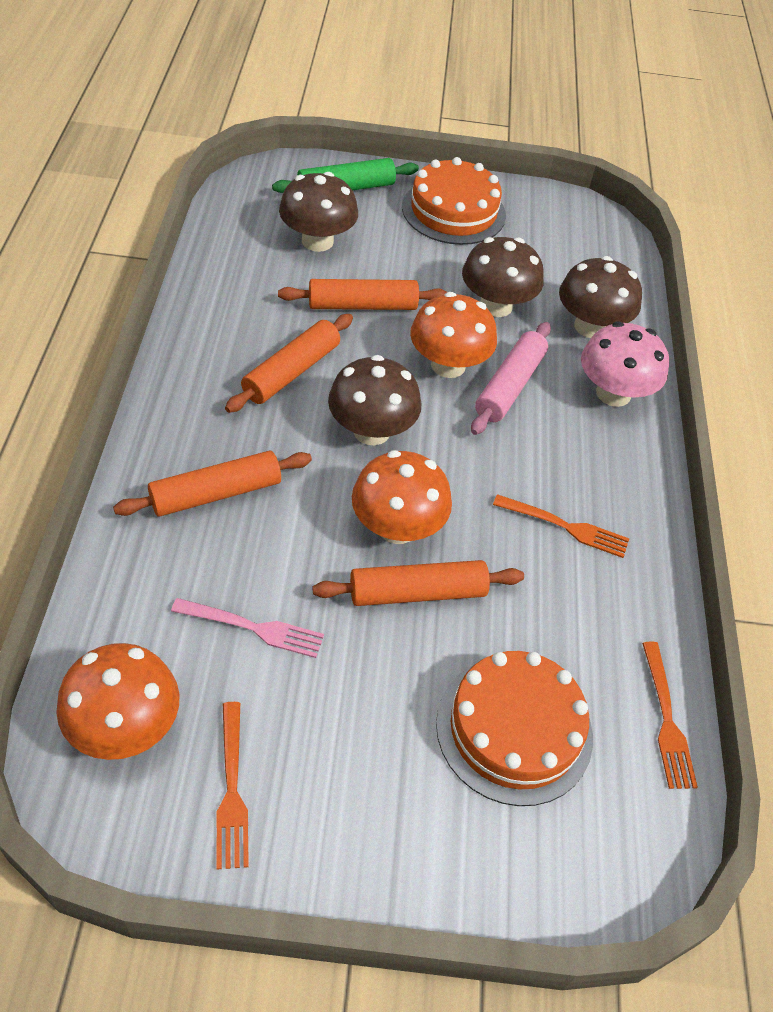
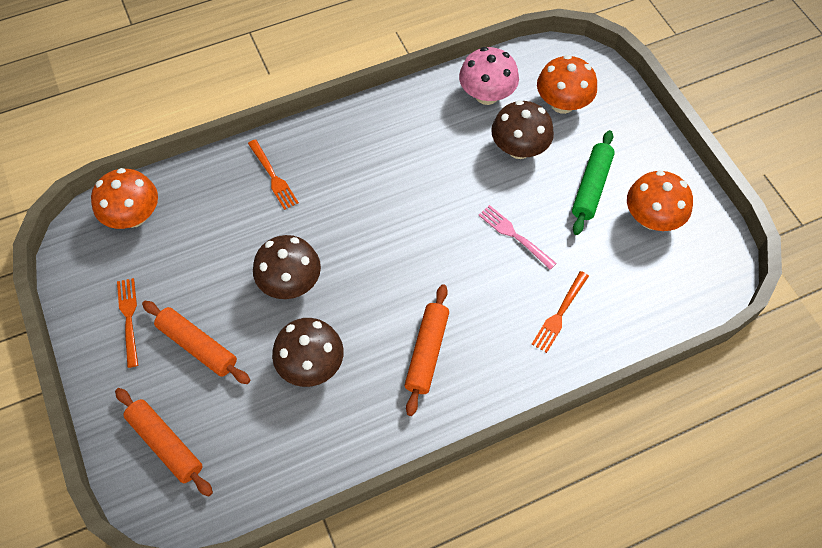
brown mushroom: 4 -> 3
orange cake: 2 -> 0
orange rolling pin: 4 -> 3
pink rolling pin: 1 -> 0

